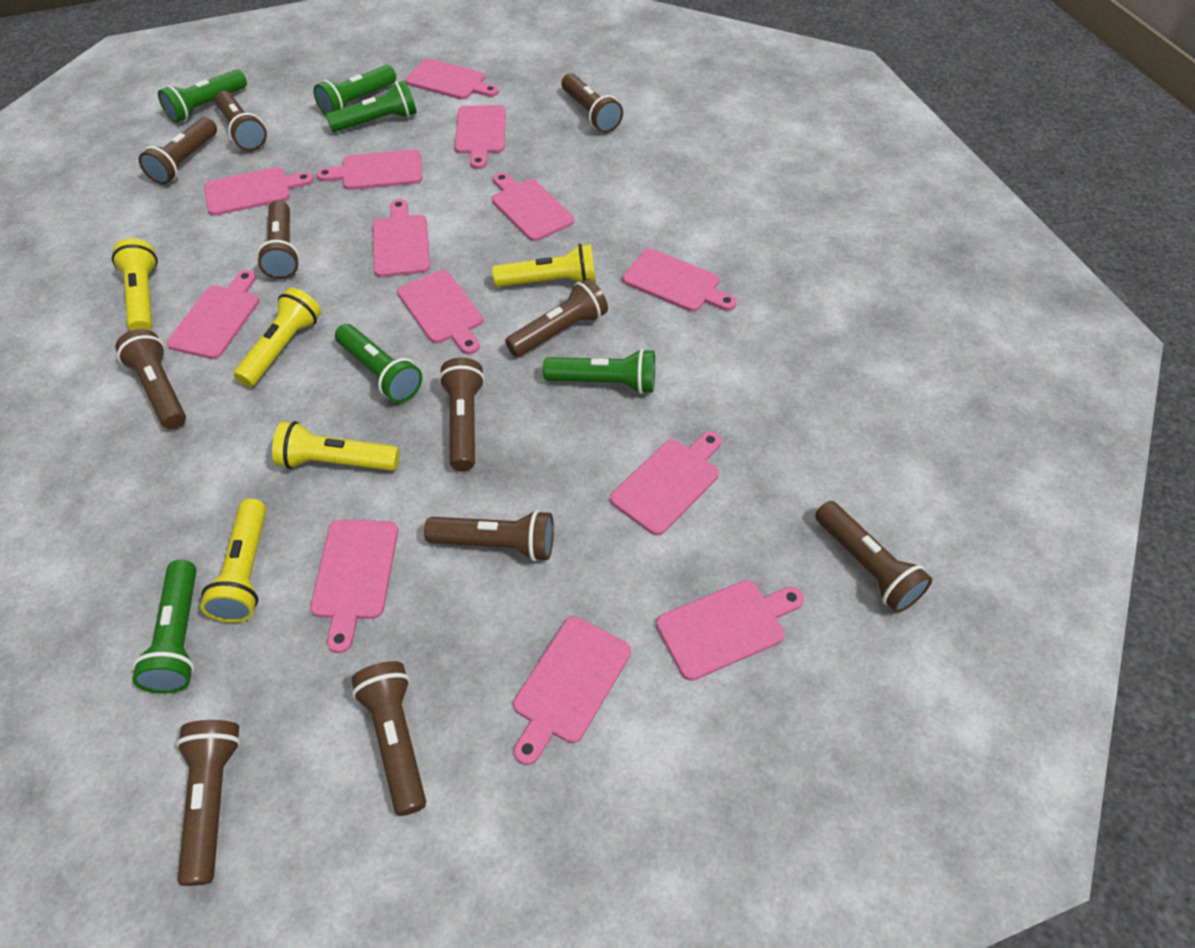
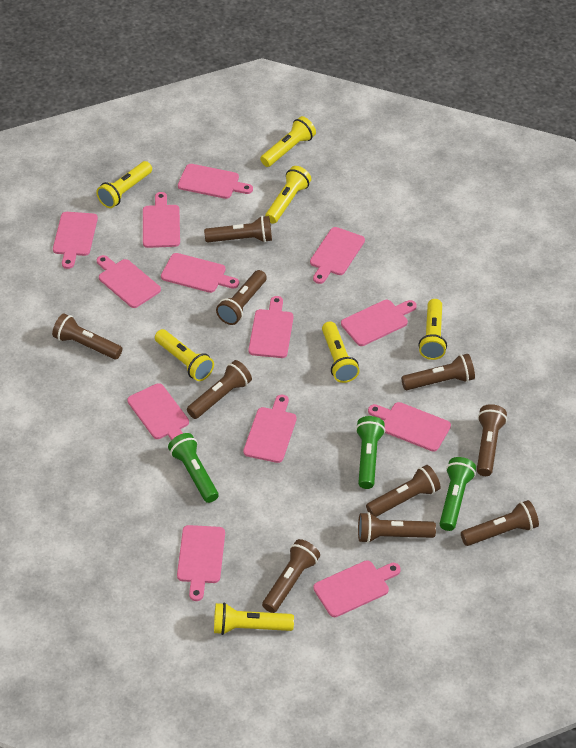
brown flashlight: 11 -> 10
green flashlight: 6 -> 3
yellow flashlight: 5 -> 7

